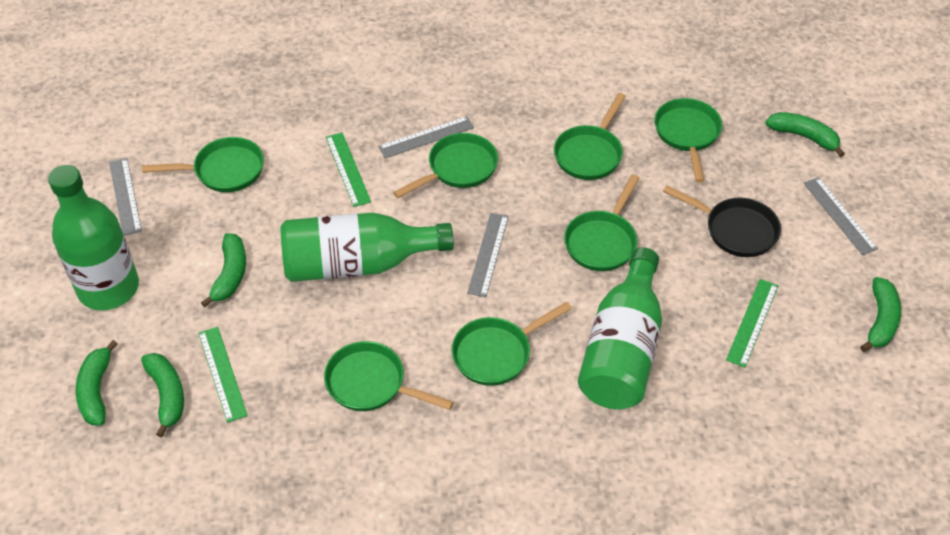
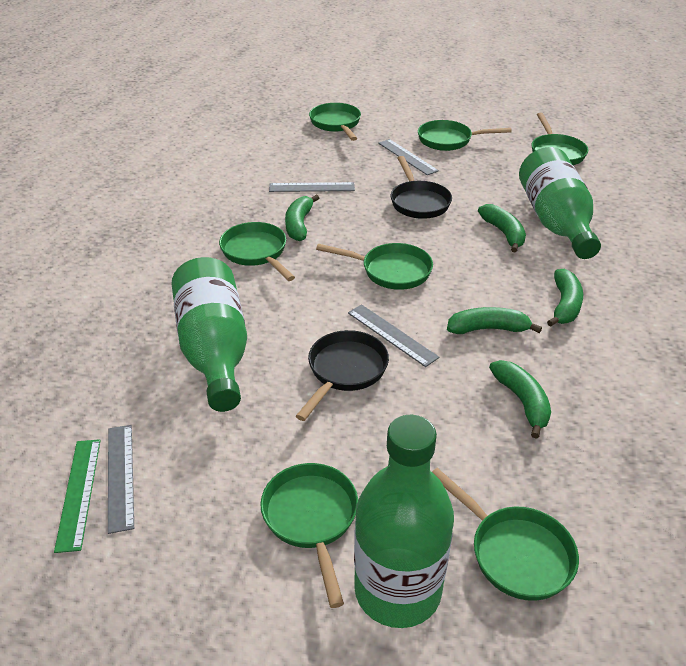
black pan: 1 -> 2
green ruler: 3 -> 1

